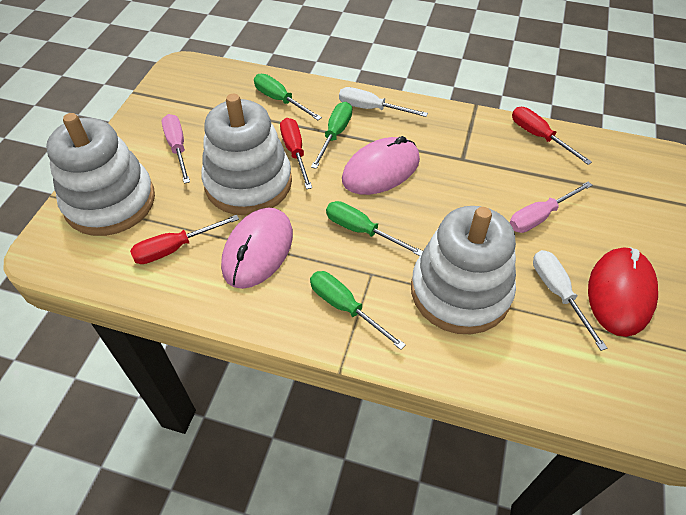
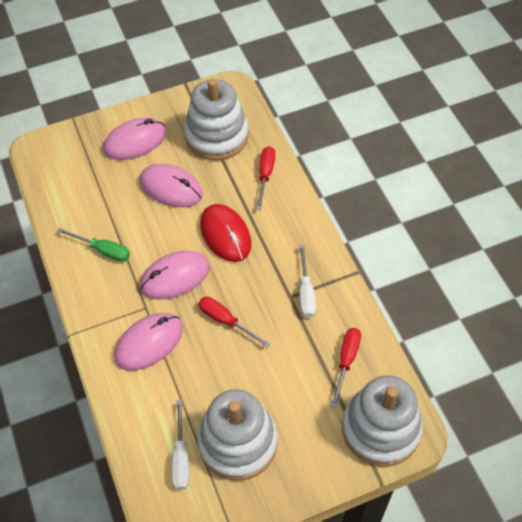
green screwdriver: 4 -> 1
pink mouse: 2 -> 4
pink screwdriver: 2 -> 0

